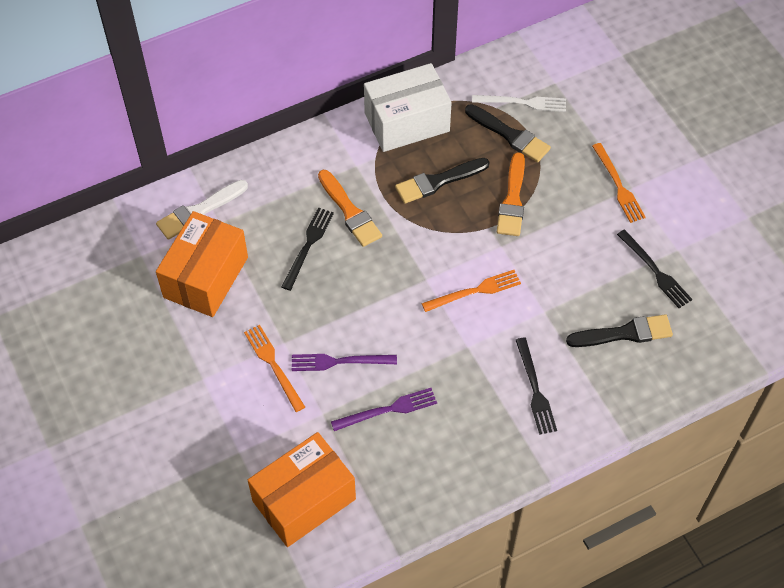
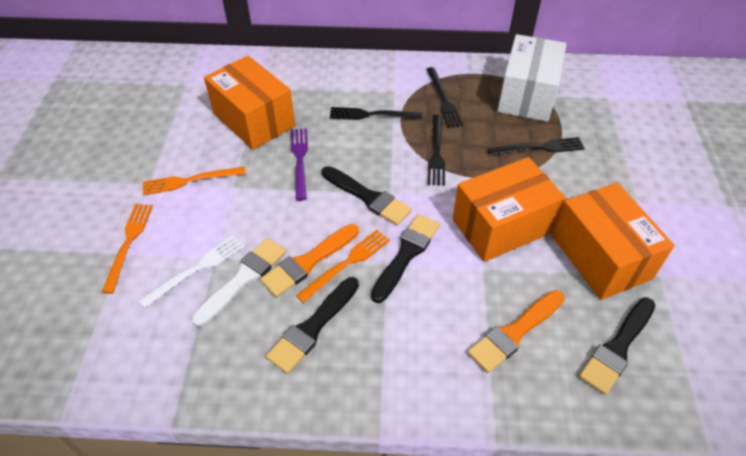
black brush: 3 -> 4
black fork: 3 -> 4
orange box: 2 -> 3
purple fork: 2 -> 1

